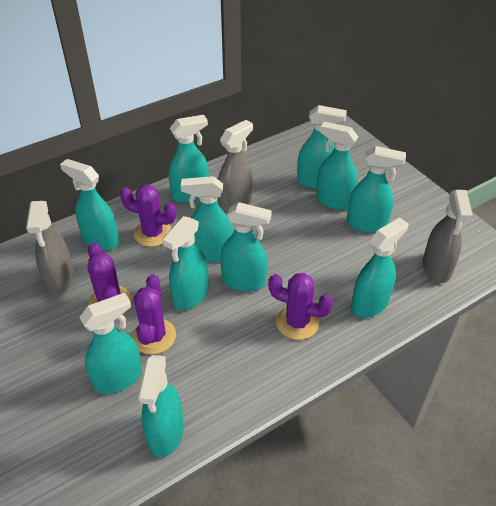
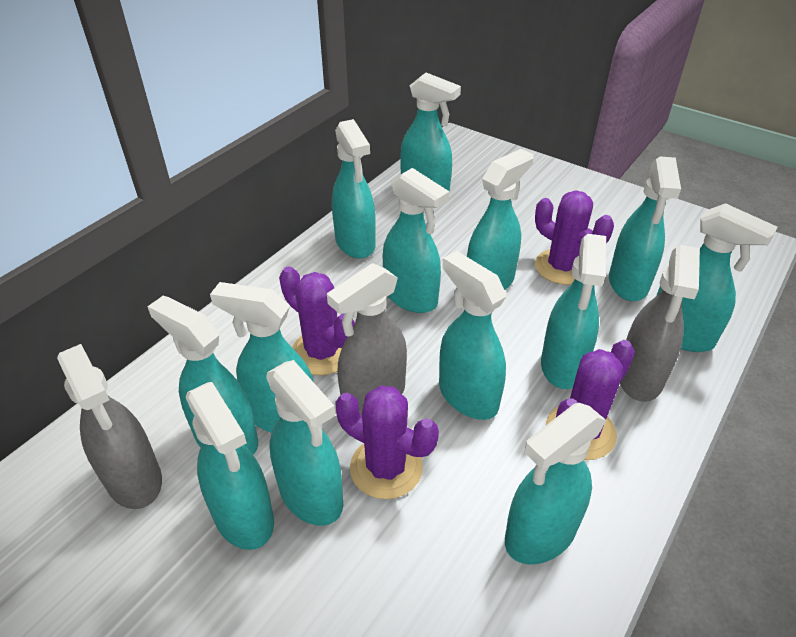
turquoise spray bottle: 11 -> 13

